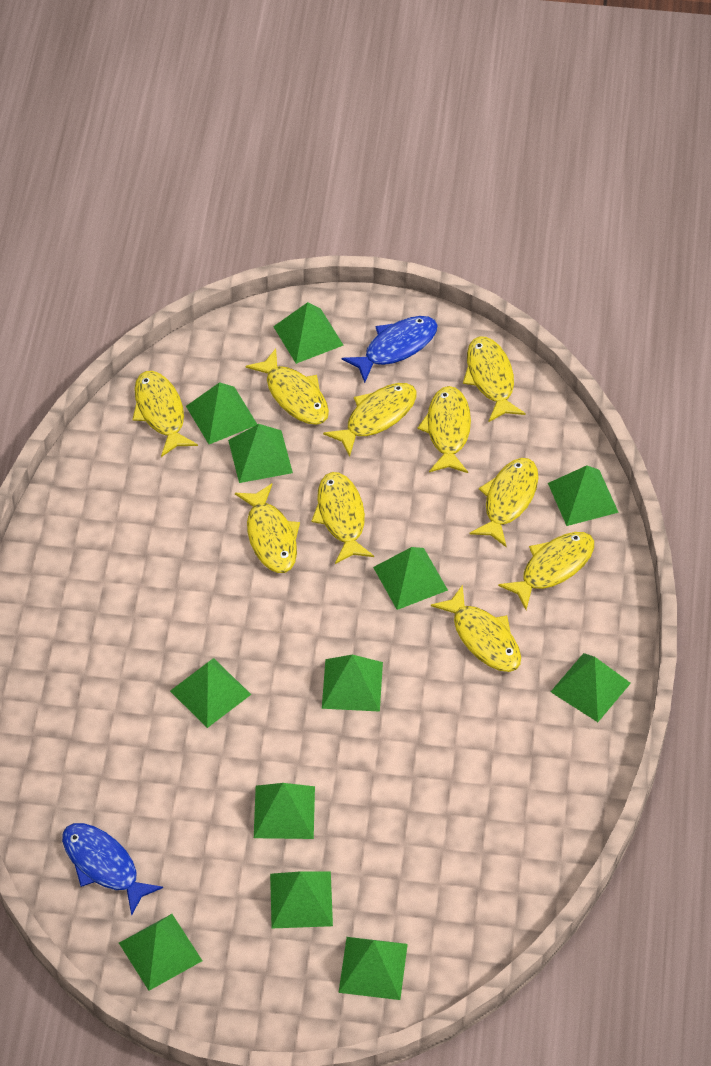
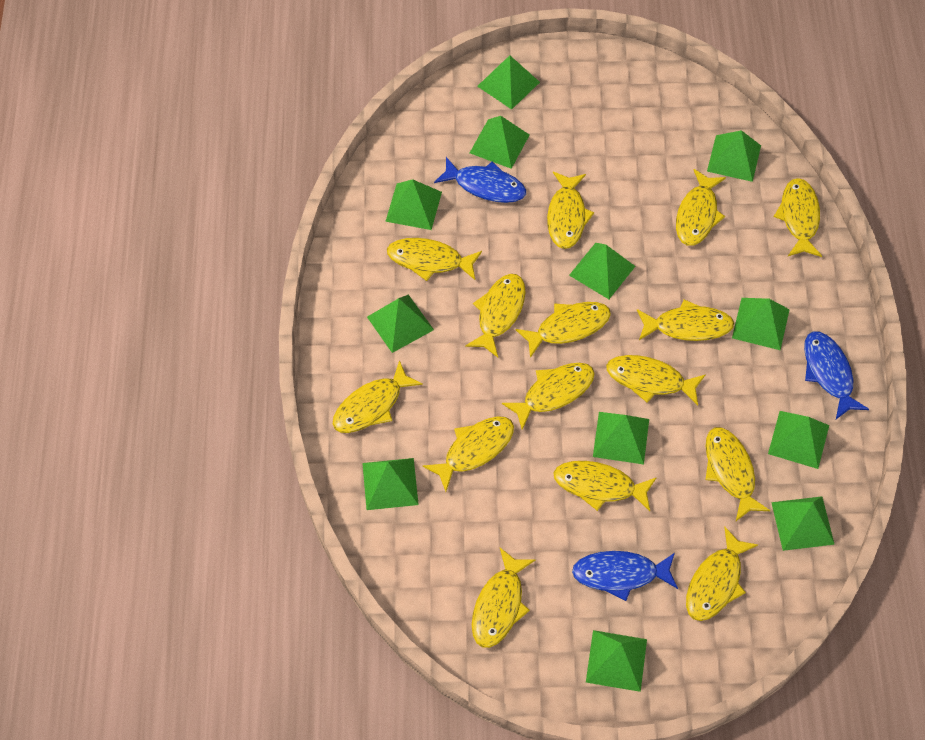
blue fish: 2 -> 3
yellow fish: 10 -> 15

